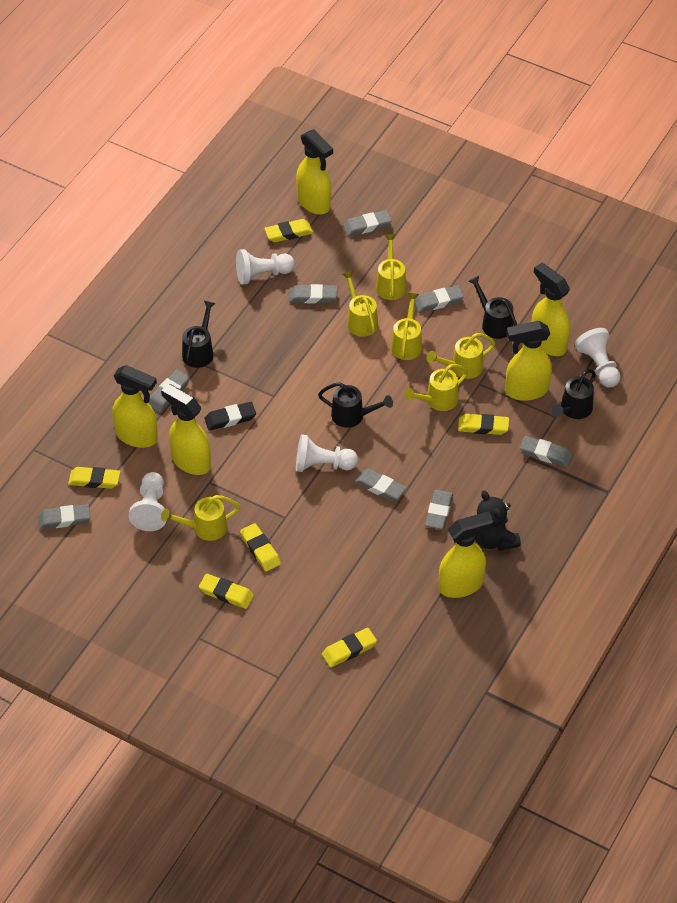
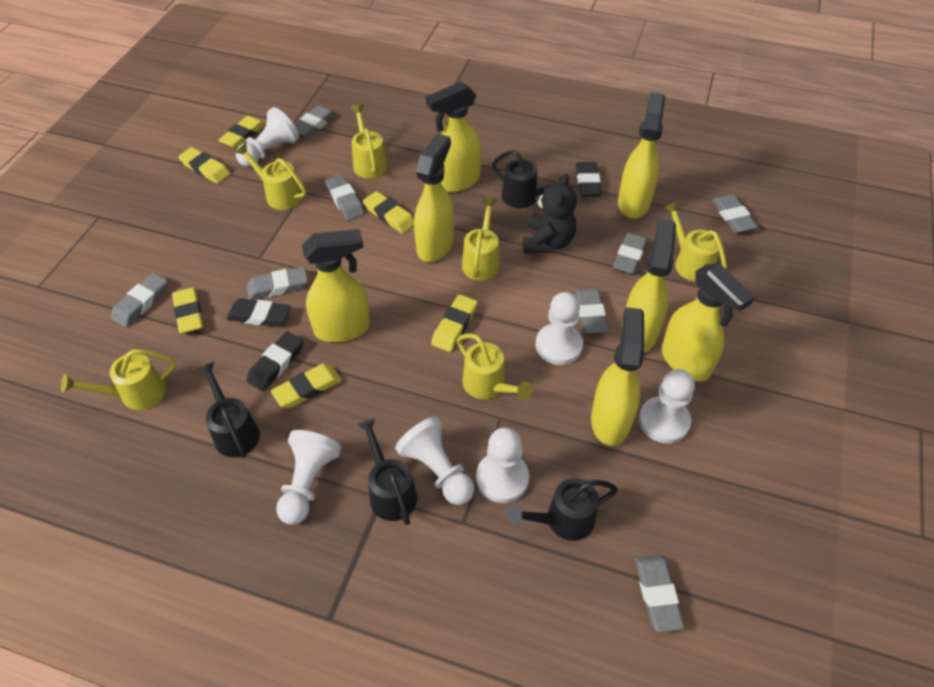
black eraser: 1 -> 3
white pawn: 4 -> 6
yellow spray bottle: 6 -> 7

